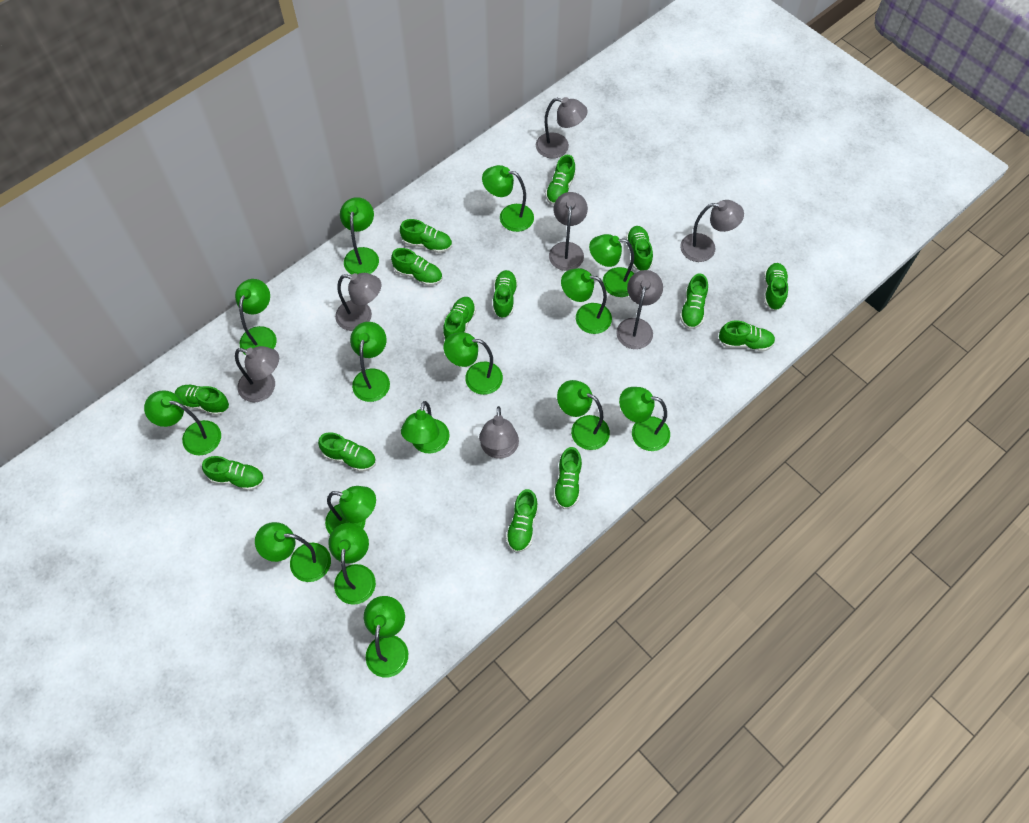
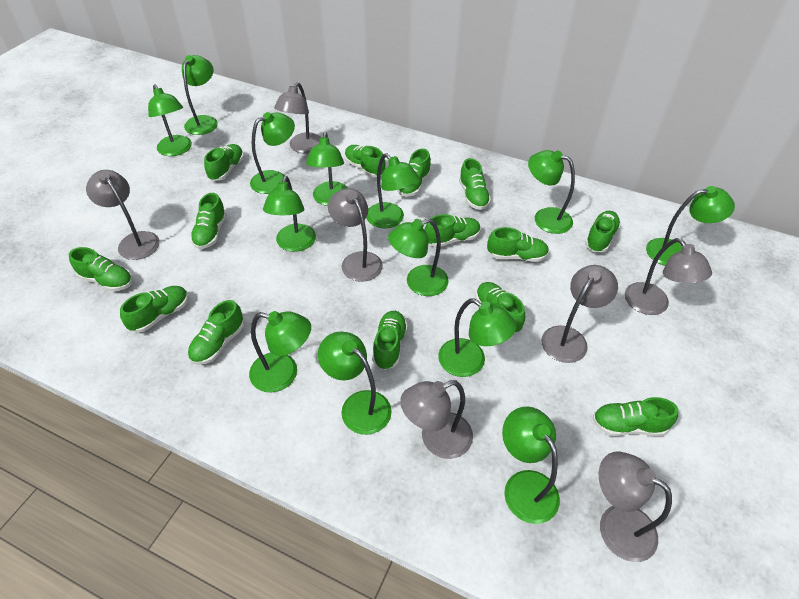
green lamp: 15 -> 13

